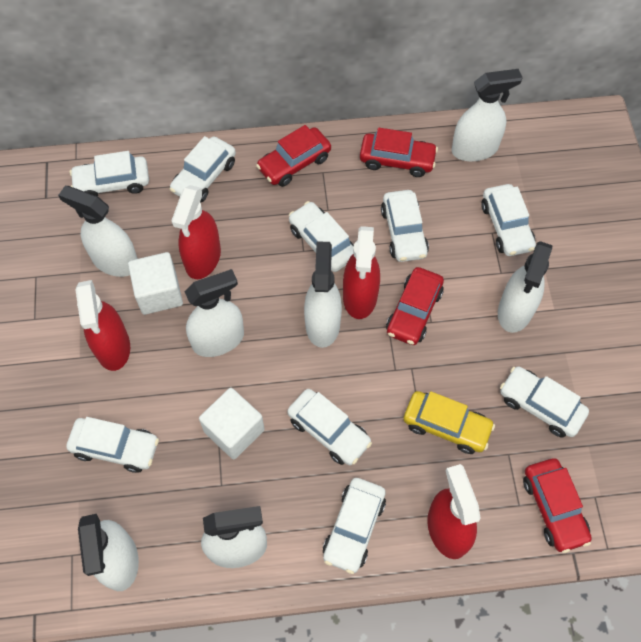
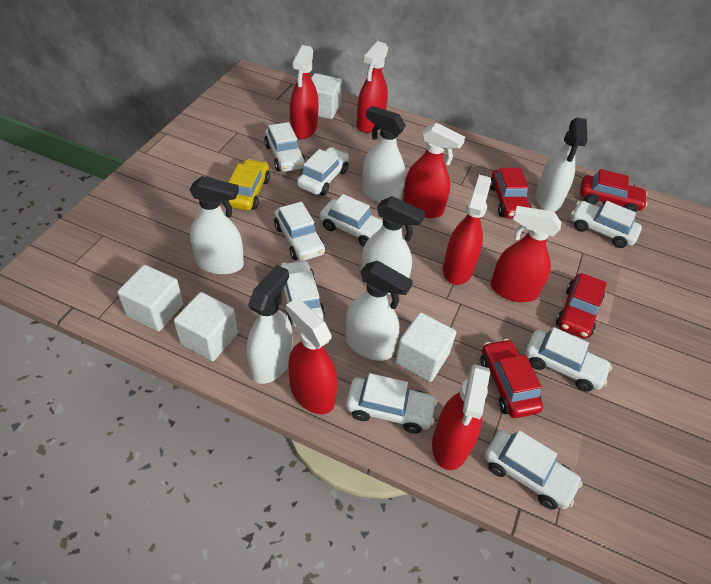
red spray bottle: 4 -> 7
white cube: 2 -> 4
white spray bottle: 7 -> 6

